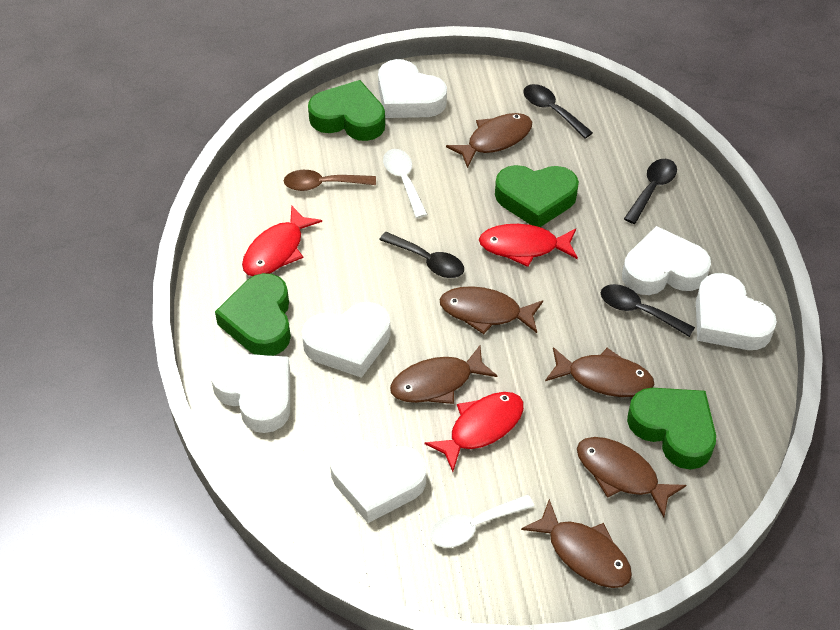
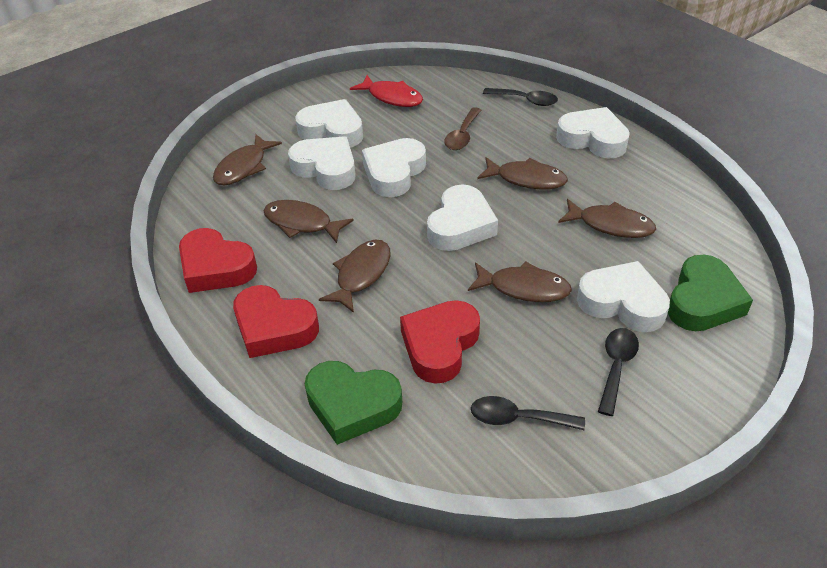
black spoon: 4 -> 3
green heart: 4 -> 2
red fish: 3 -> 1
red heart: 0 -> 3
white spoon: 2 -> 0

